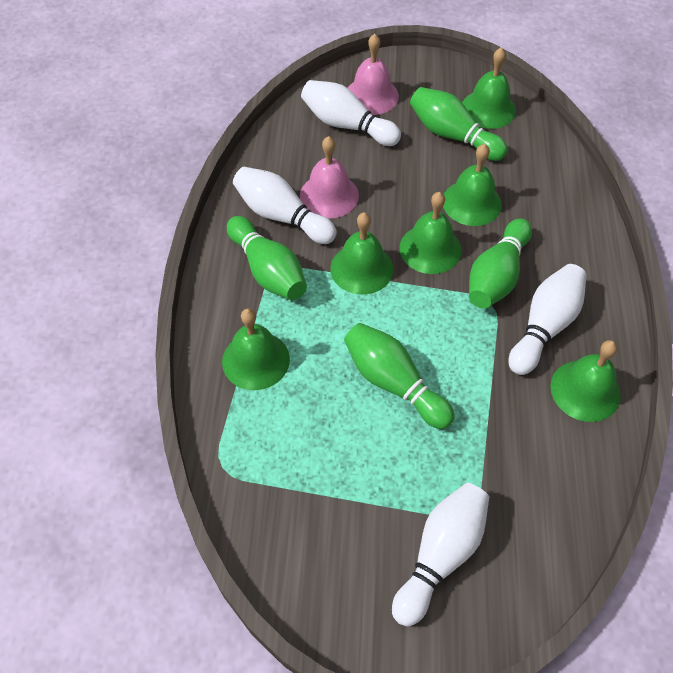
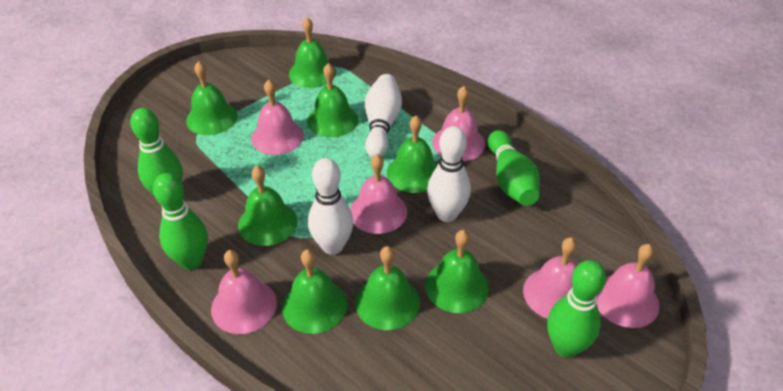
green bell: 6 -> 8
pink bell: 2 -> 6
white bowling pin: 4 -> 3

